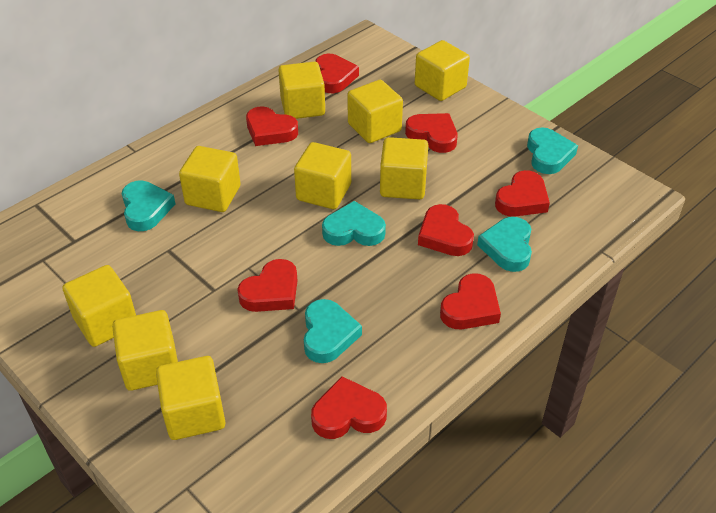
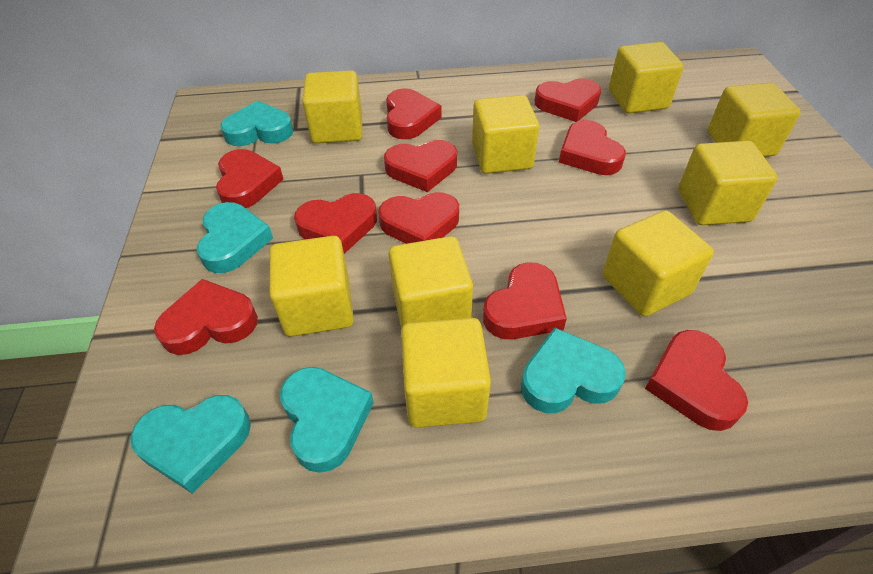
red heart: 8 -> 10

